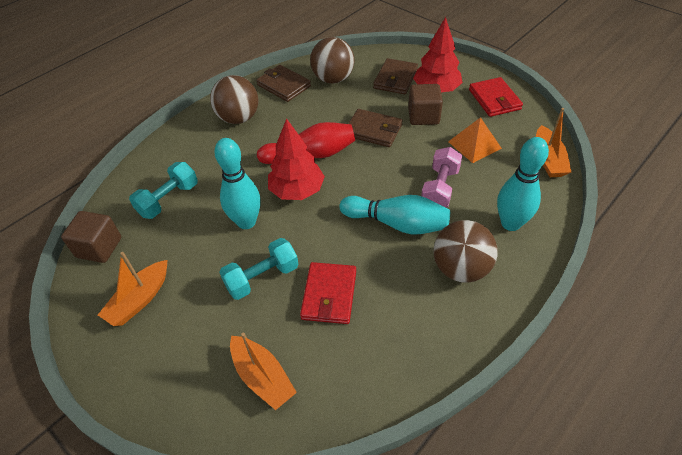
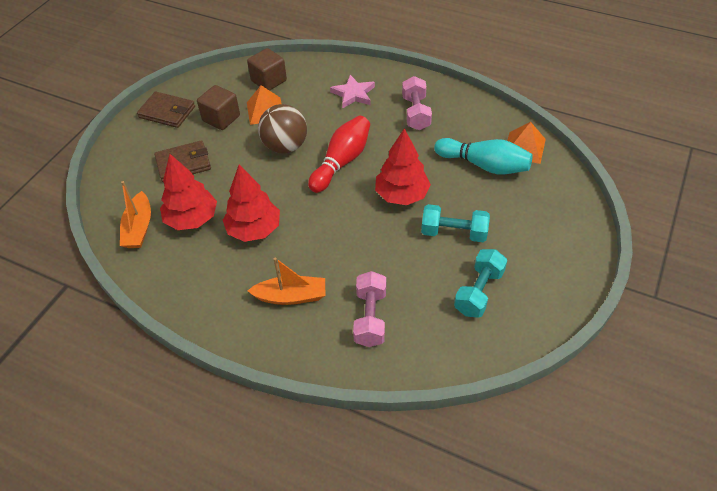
brown ball: 3 -> 1
brown wallet: 3 -> 2
orange boat: 3 -> 2
orange pyramid: 1 -> 2
pink dumbbell: 1 -> 2
pink star: 0 -> 1
red tree: 2 -> 3
red wallet: 2 -> 0
turquoise bowling pin: 3 -> 1

